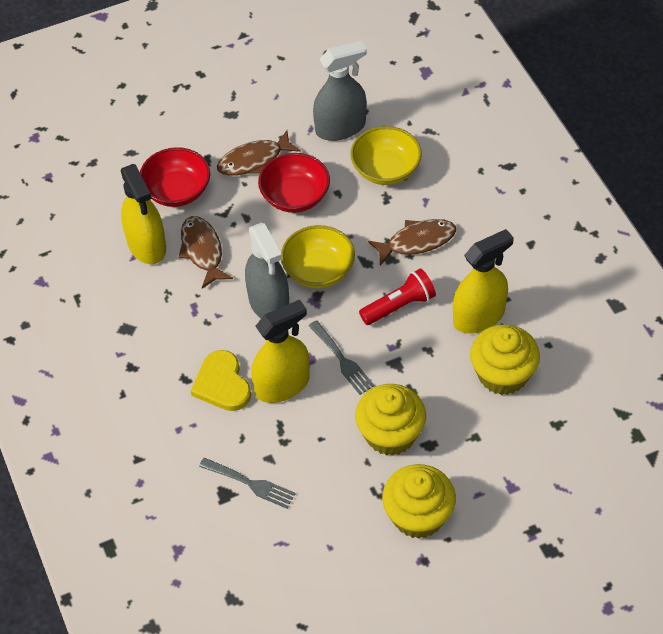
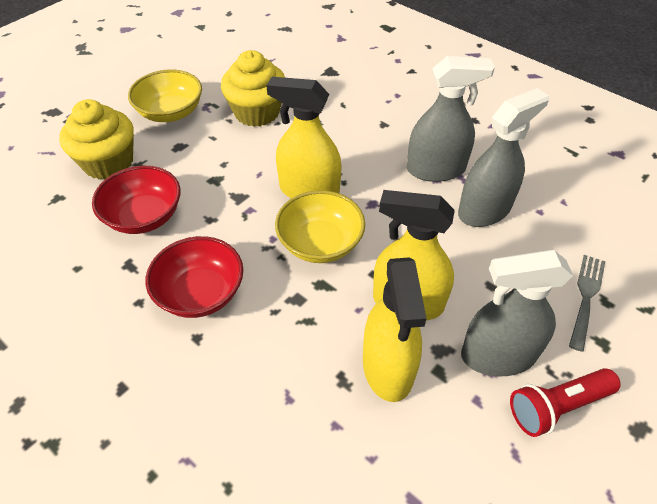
brown fish: 3 -> 0
grey fork: 2 -> 1
grey spray bottle: 2 -> 3
yellow cupcake: 3 -> 2
yellow heart: 1 -> 0

